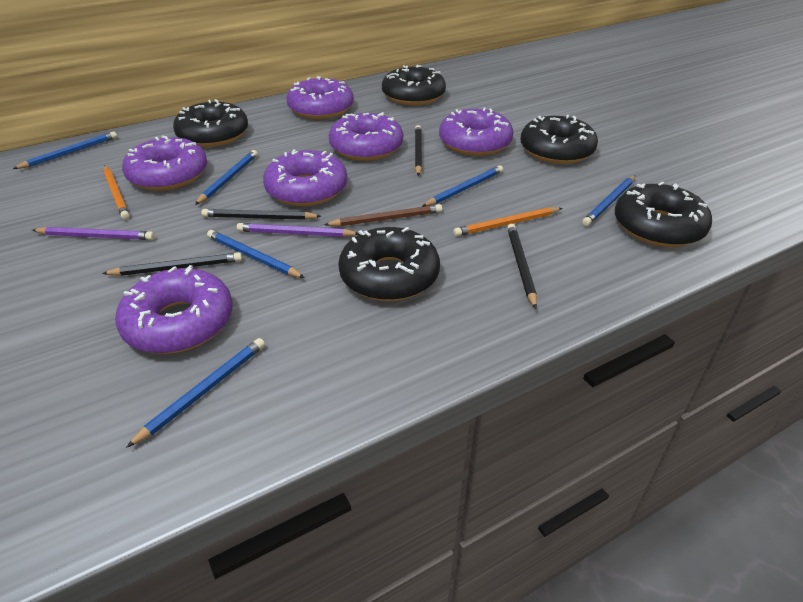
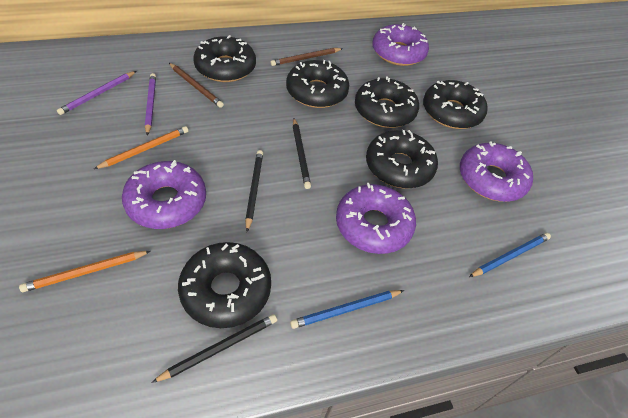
black donut: 5 -> 6
black pencil: 4 -> 3
blue pencil: 6 -> 2
brown pencil: 1 -> 2
purple donut: 6 -> 4

